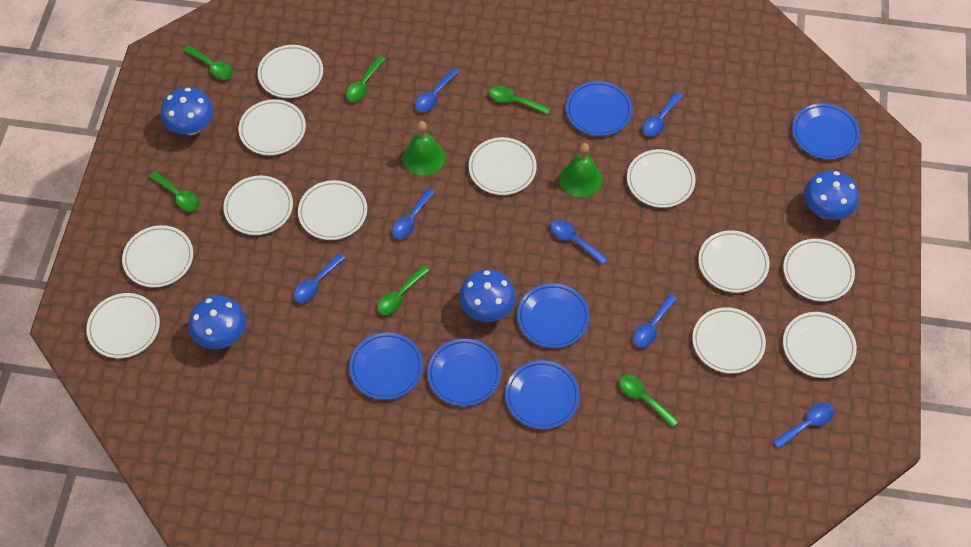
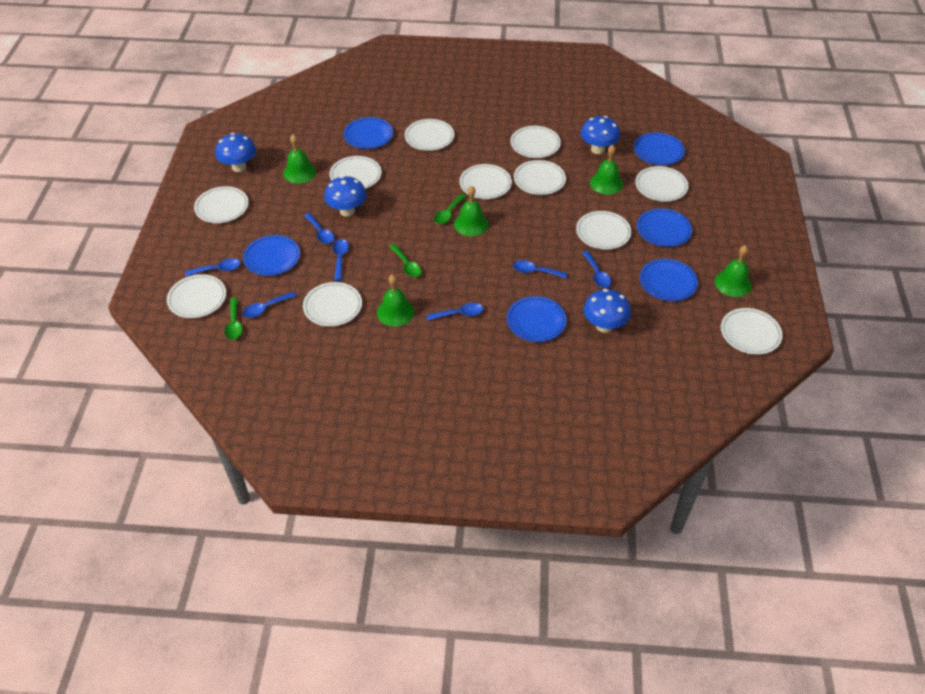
green bell: 2 -> 5
green spoon: 6 -> 3
white plate: 12 -> 11

